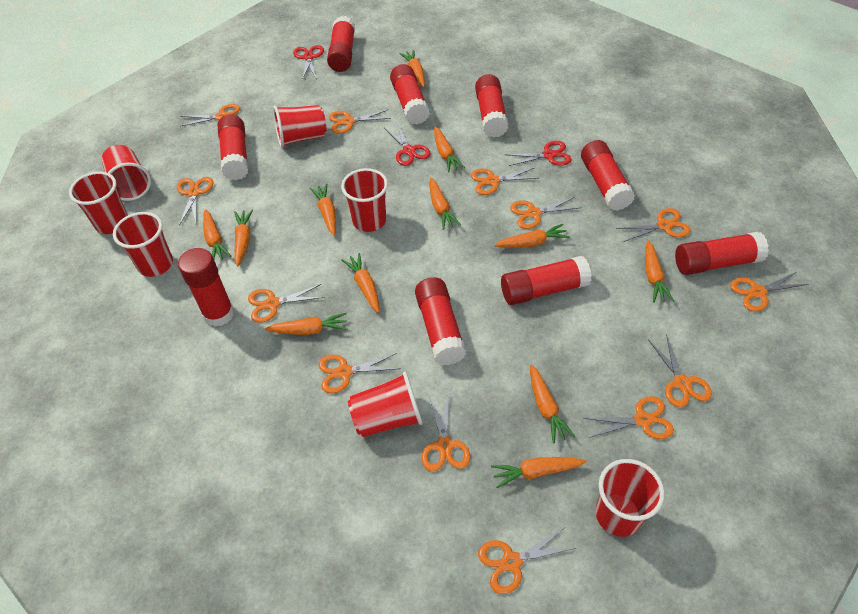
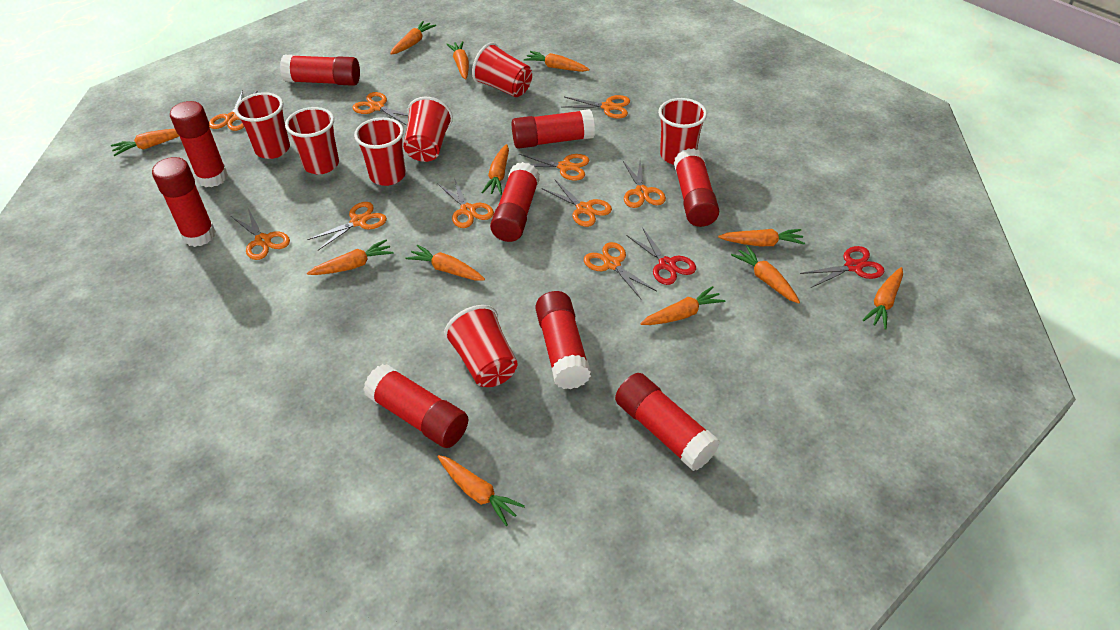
orange scissors: 13 -> 10
red scissors: 3 -> 2

